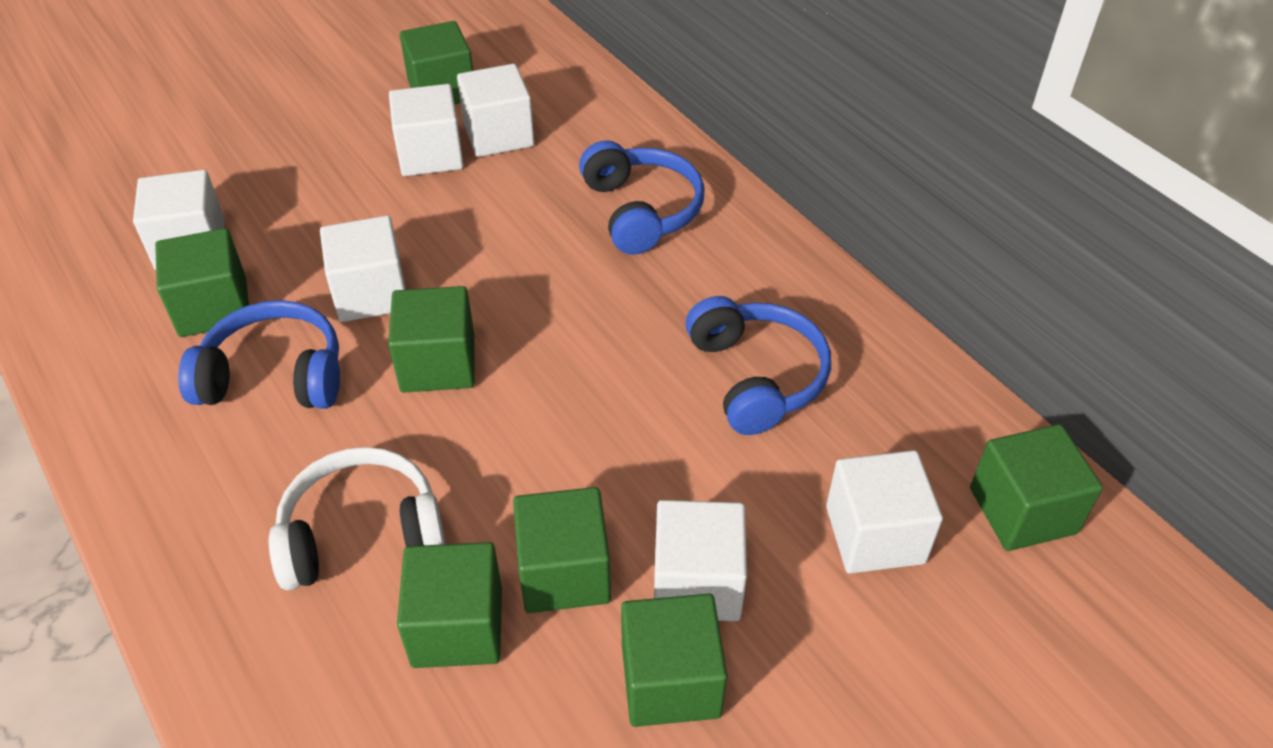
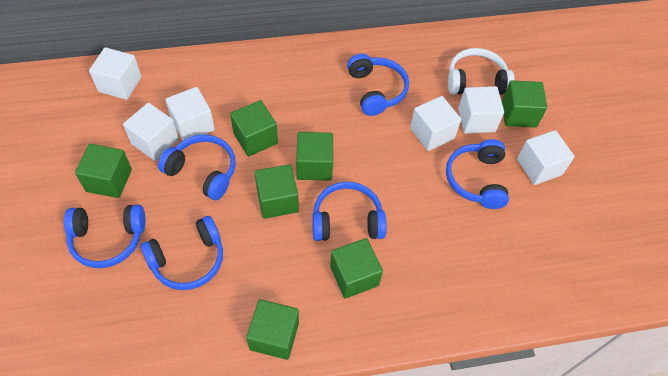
blue headphones: 3 -> 6

